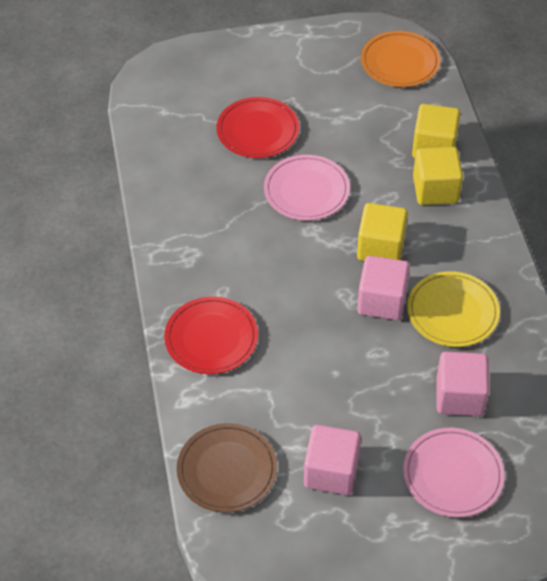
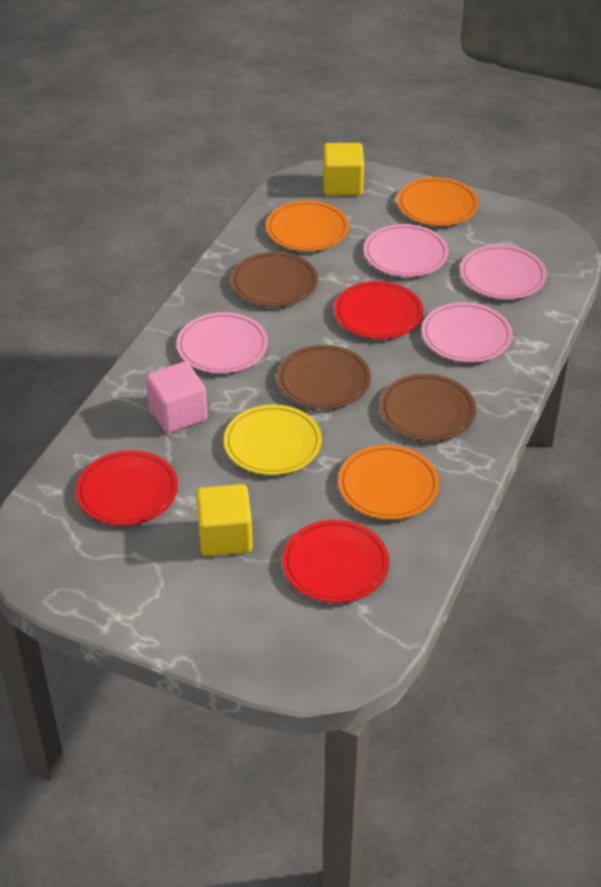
brown plate: 1 -> 3
orange plate: 1 -> 3
pink cube: 3 -> 1
pink plate: 2 -> 4
red plate: 2 -> 3
yellow cube: 3 -> 2

